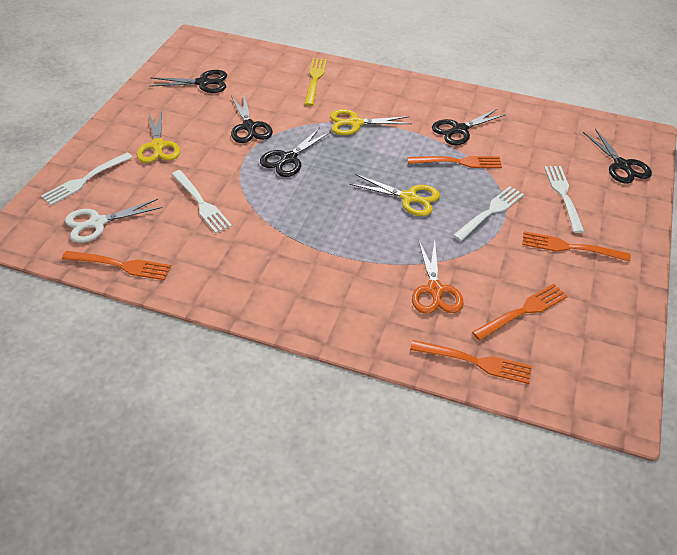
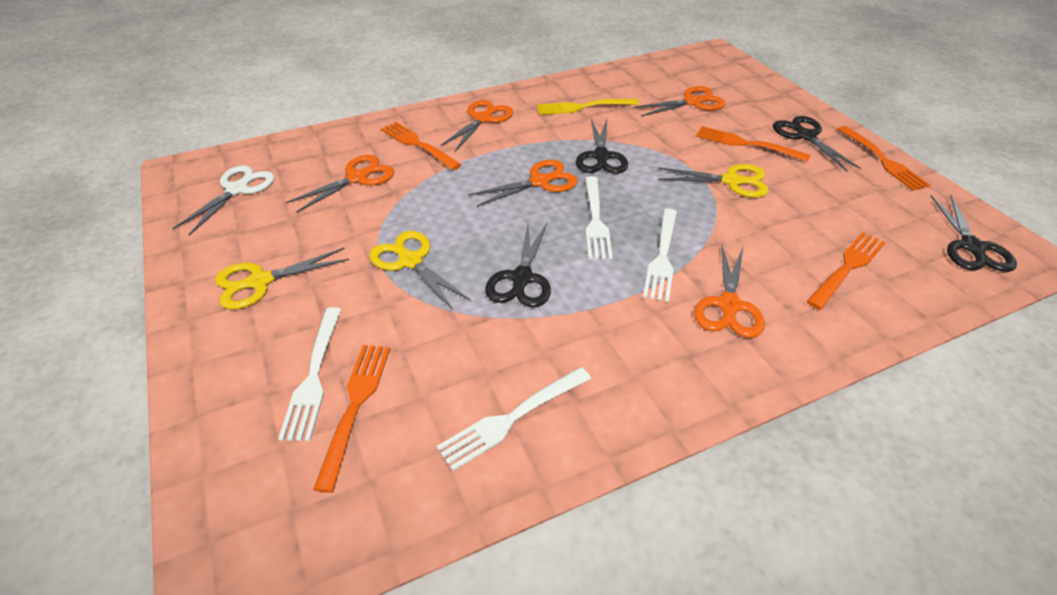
black scissors: 5 -> 4
orange scissors: 1 -> 5

